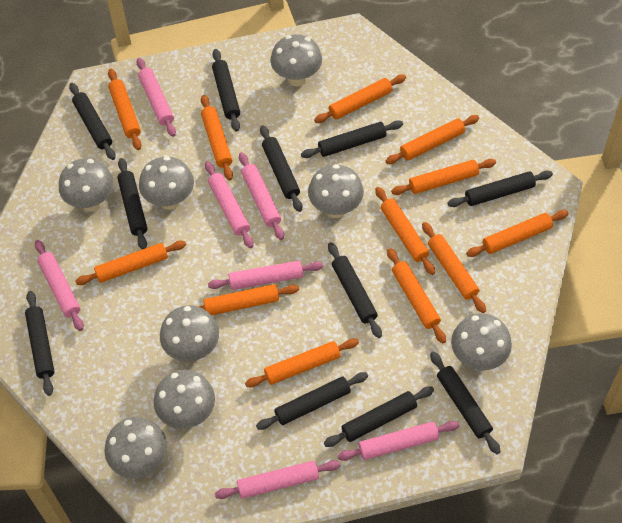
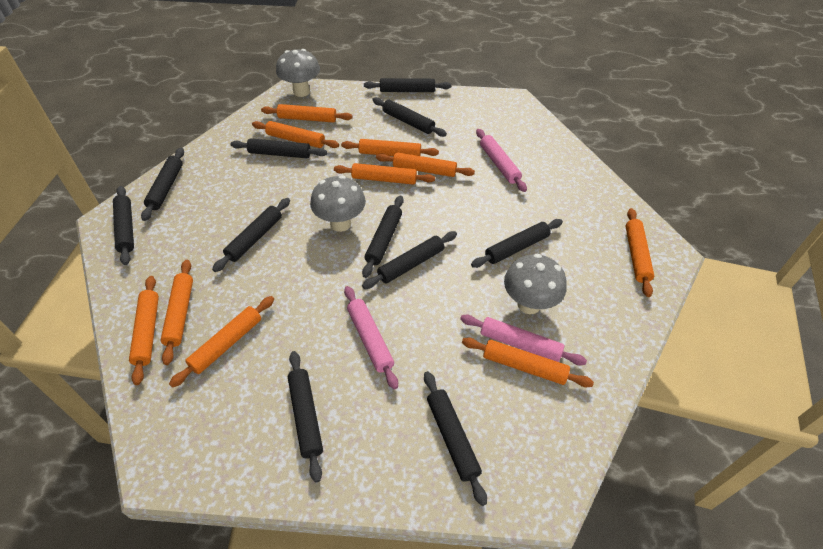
grey mushroom: 8 -> 3
orange rolling pin: 12 -> 10
pink rolling pin: 7 -> 3

